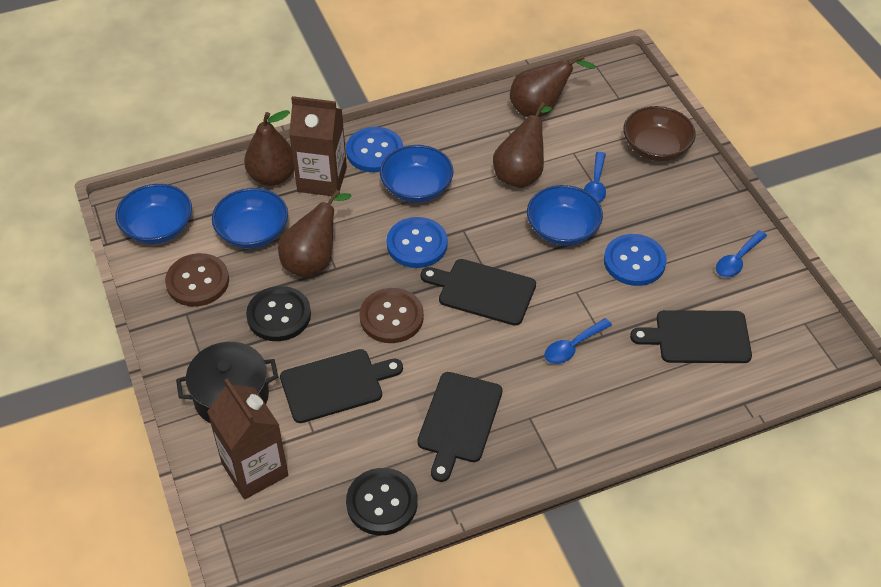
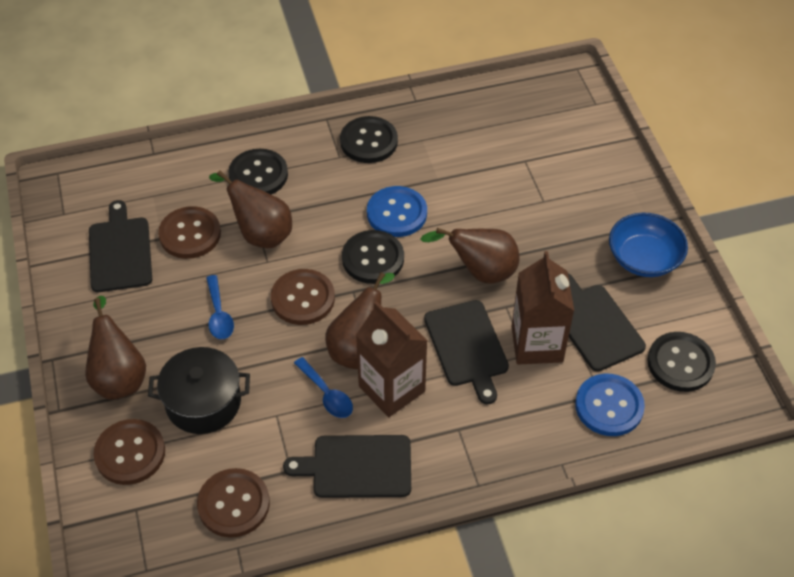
black button: 2 -> 4
blue bowl: 4 -> 1
blue button: 3 -> 2
blue spoon: 3 -> 2
brown bowl: 1 -> 0
brown button: 2 -> 4

